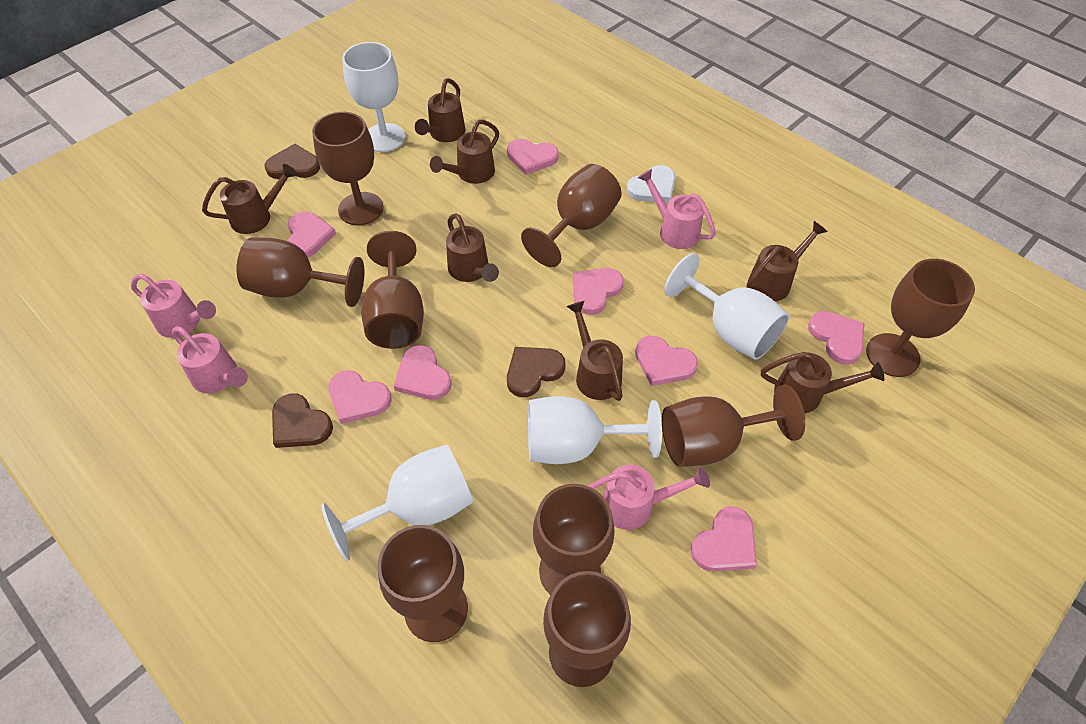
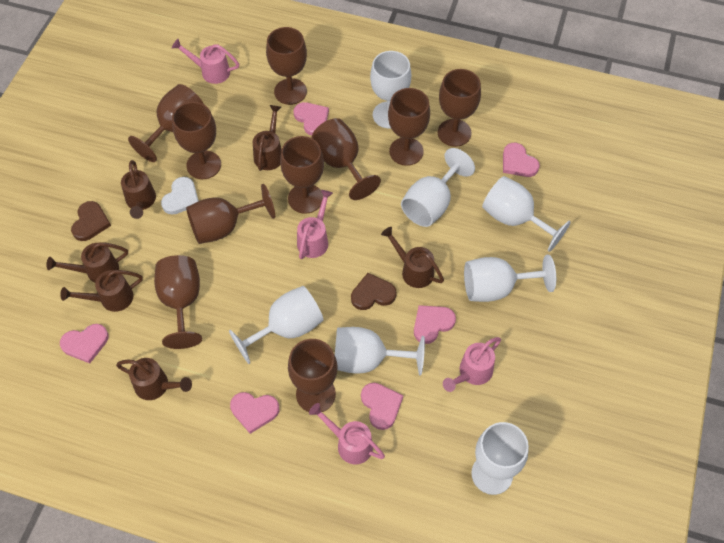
brown goblet: 9 -> 10
brown heart: 3 -> 2
brown watering can: 7 -> 6
pink heart: 8 -> 6
white goblet: 4 -> 7

